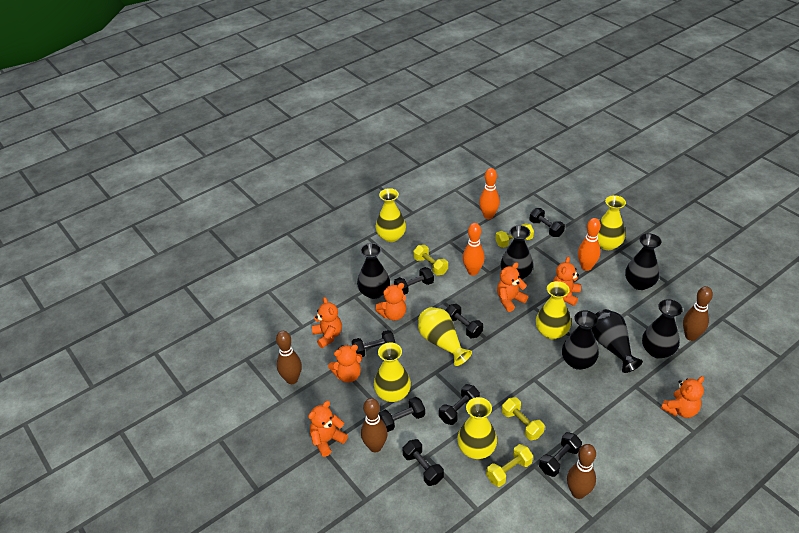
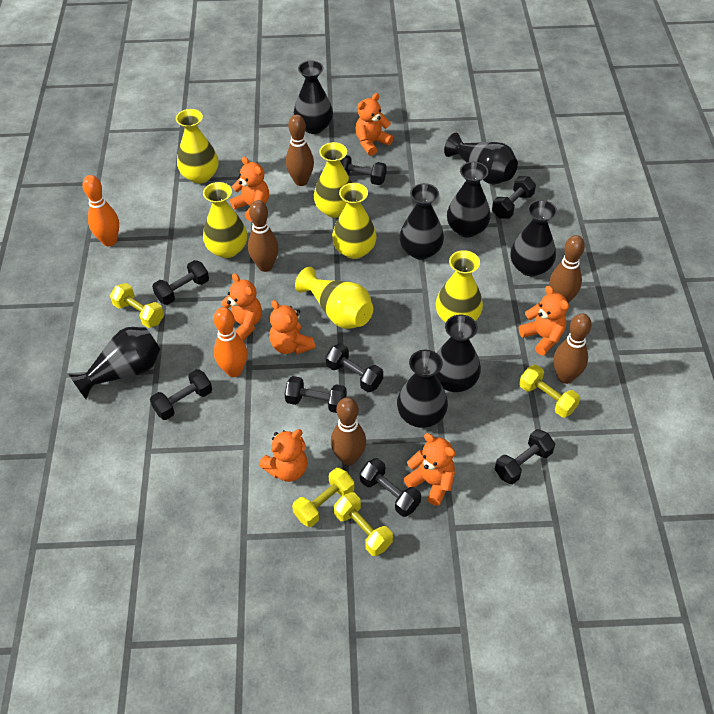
black vase: 6 -> 8
brown bowling pin: 4 -> 5
orange bowling pin: 3 -> 2

